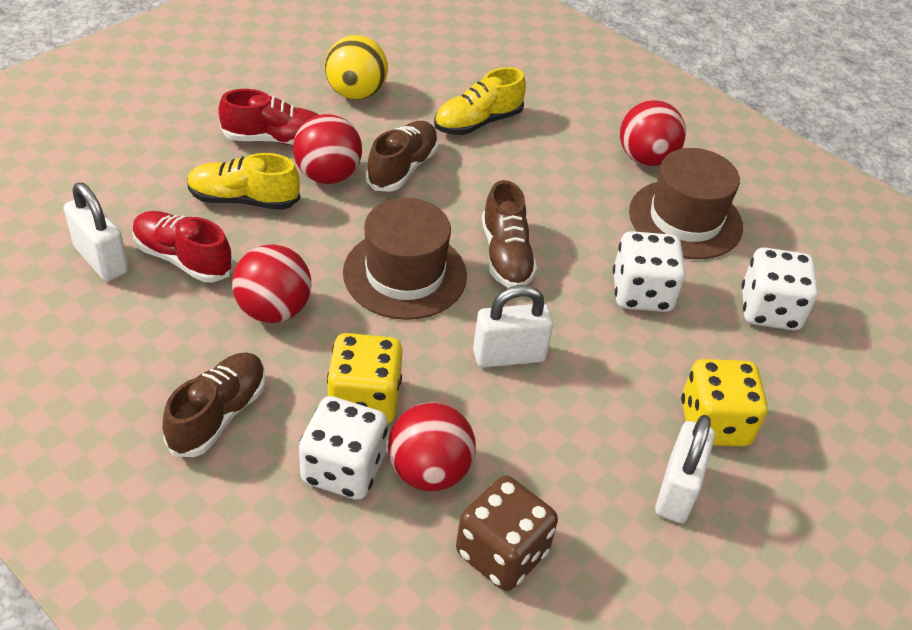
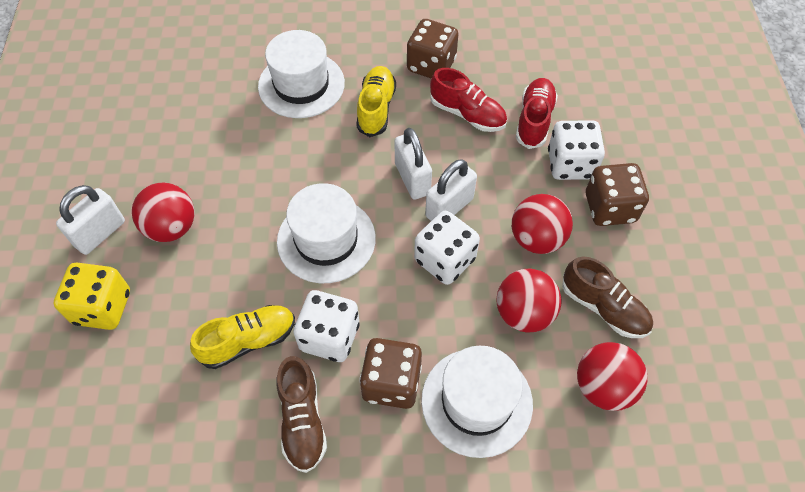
brown dice: 1 -> 3
brown hat: 2 -> 0
brown shoe: 3 -> 2
white hat: 0 -> 3
yellow ball: 1 -> 0
yellow dice: 2 -> 1

